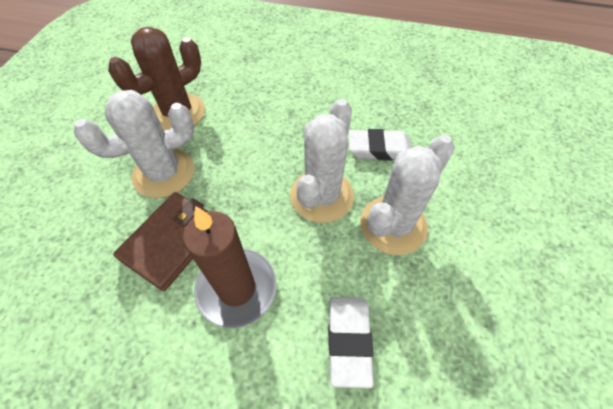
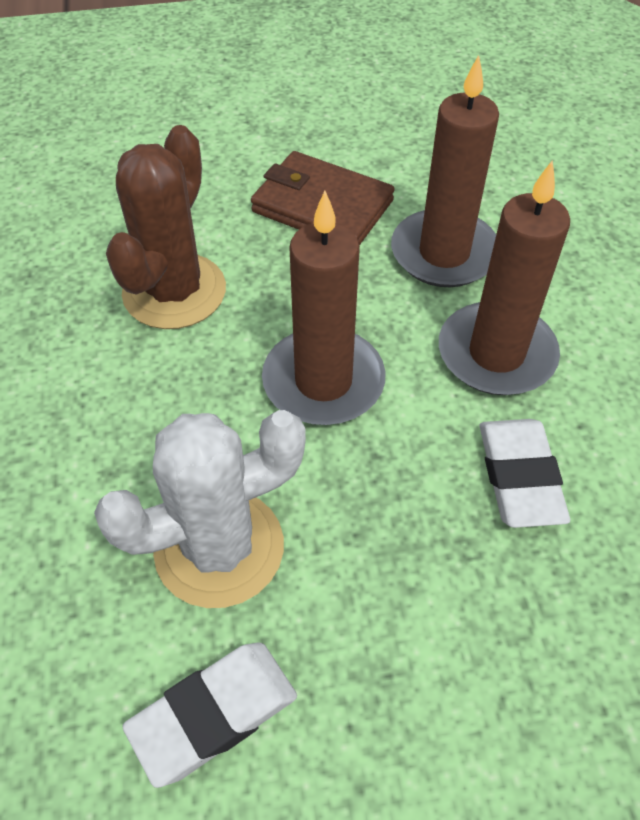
brown candle: 1 -> 3
white cactus: 3 -> 1

